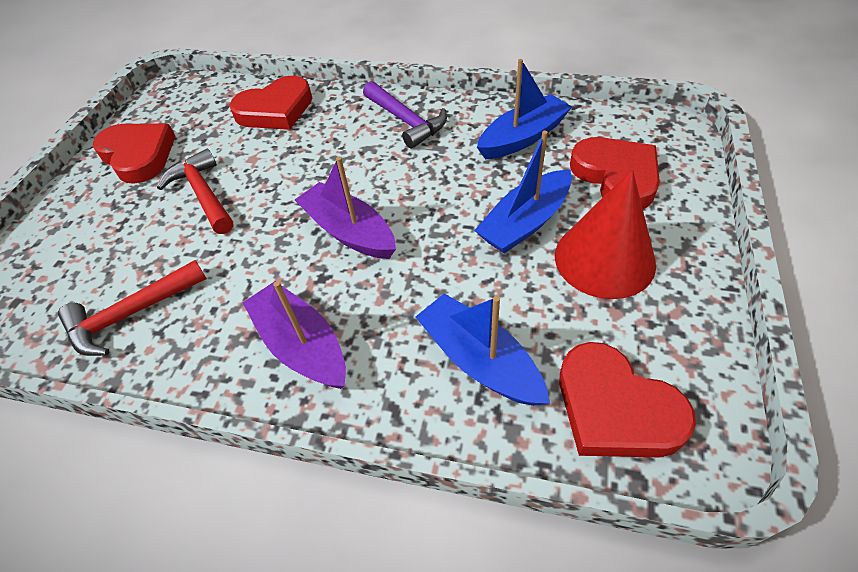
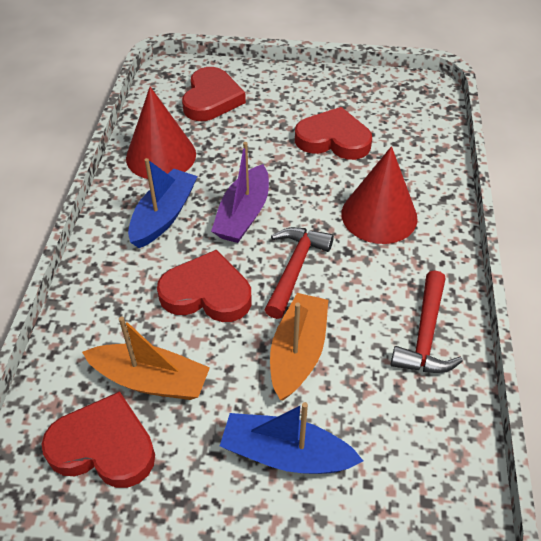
blue boat: 3 -> 2
orange boat: 0 -> 2
purple boat: 2 -> 1
purple hammer: 1 -> 0
red cone: 1 -> 2

